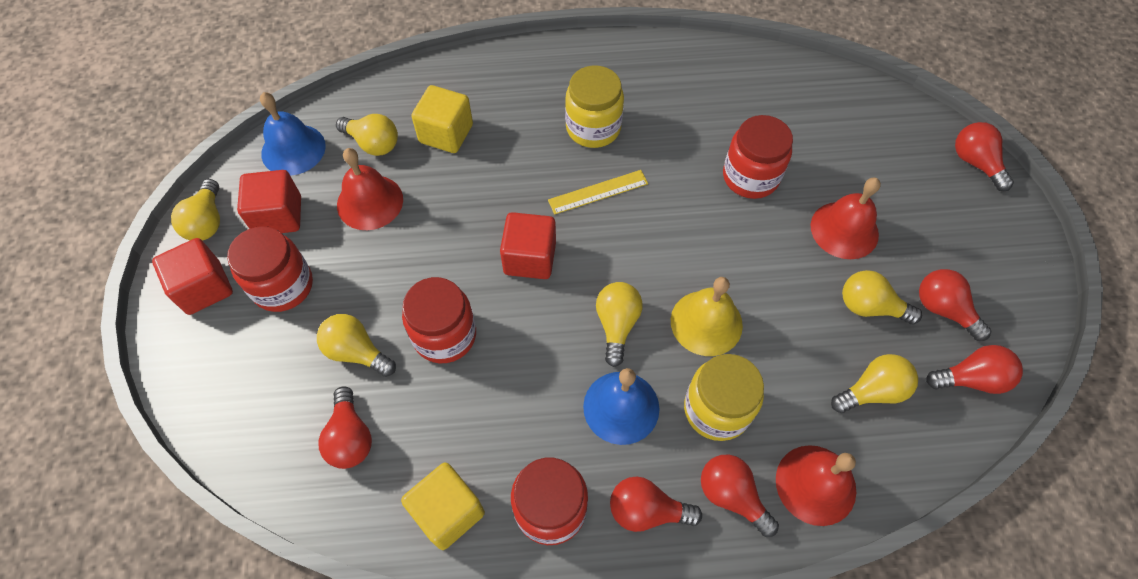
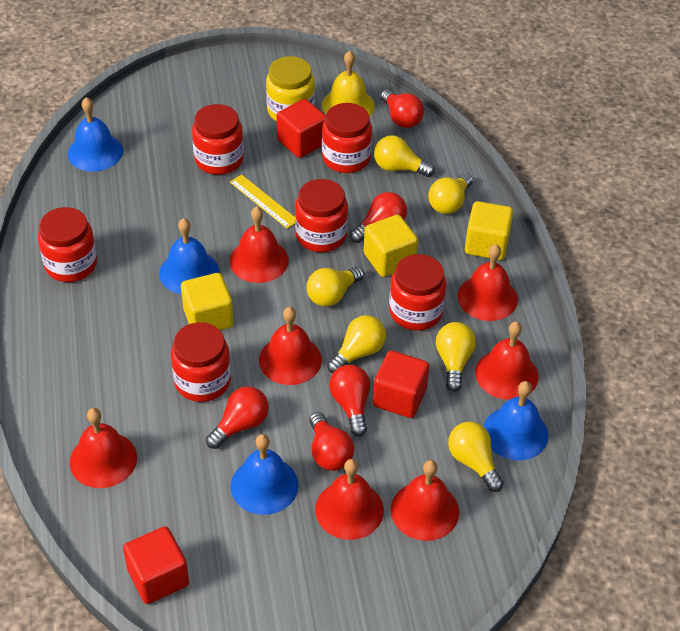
blue bell: 2 -> 4
red bell: 3 -> 7
red jar: 4 -> 6
red light bulb: 6 -> 5
yellow cube: 2 -> 3
yellow jar: 2 -> 1

